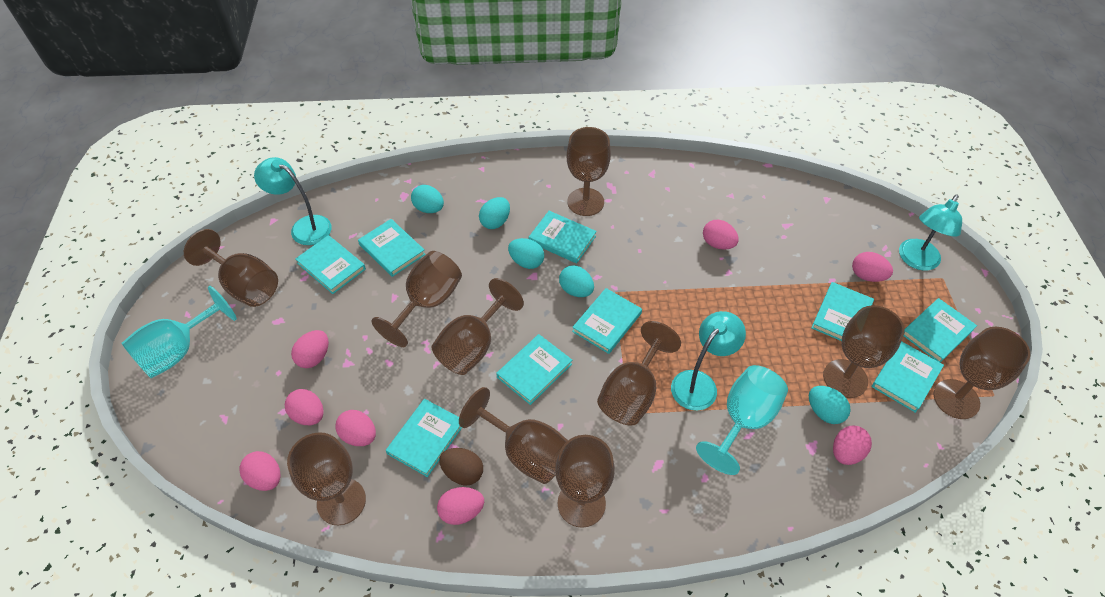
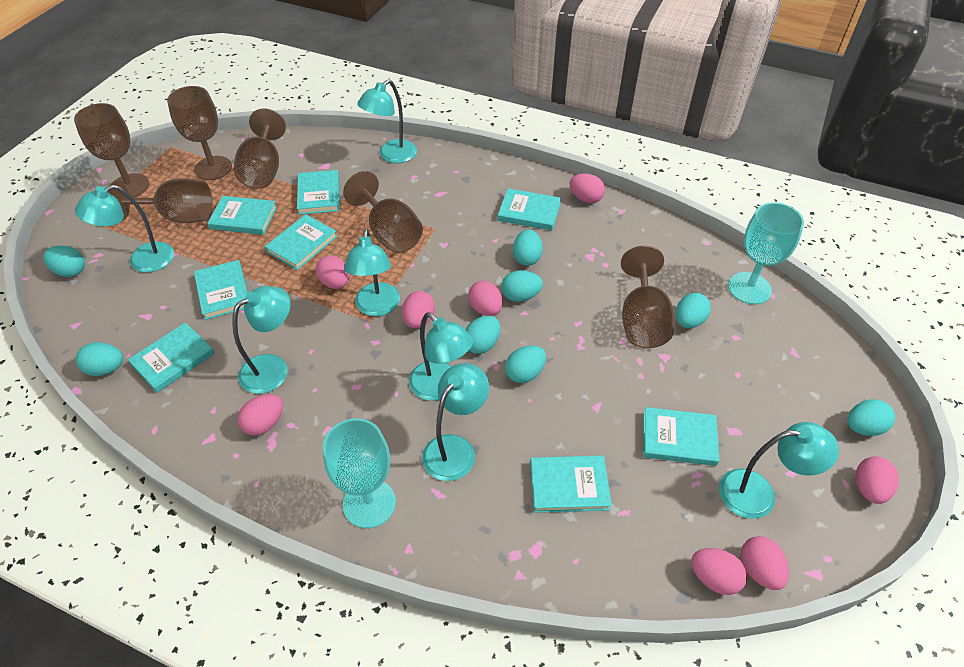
brown egg: 1 -> 0
brown goblet: 10 -> 6
turquoise book: 9 -> 8
turquoise egg: 5 -> 8
turquoise lamp: 3 -> 7

